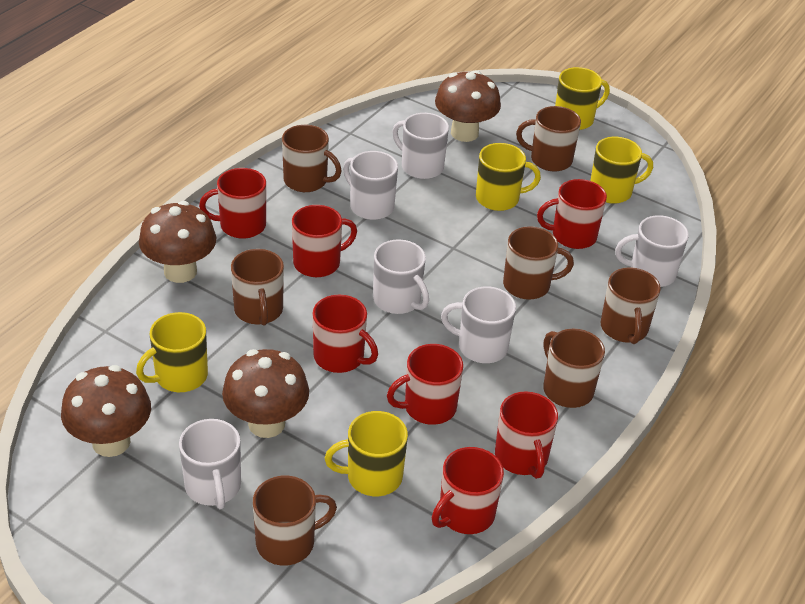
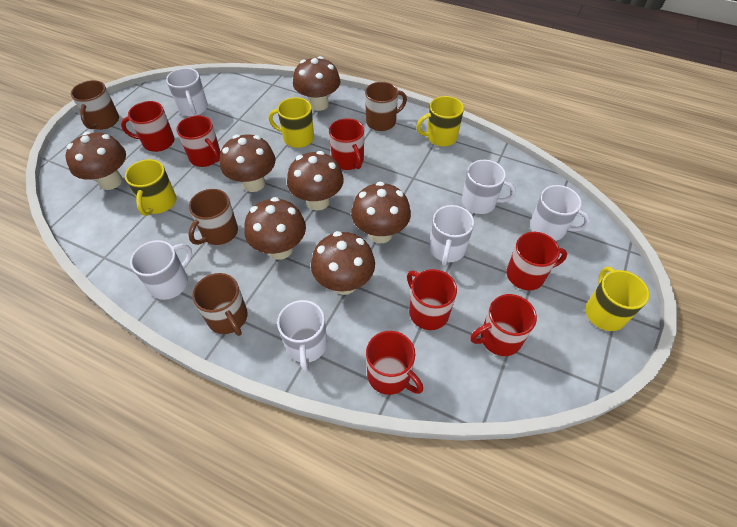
brown mug: 7 -> 4
brown mushroom: 4 -> 7
yellow mug: 5 -> 4

